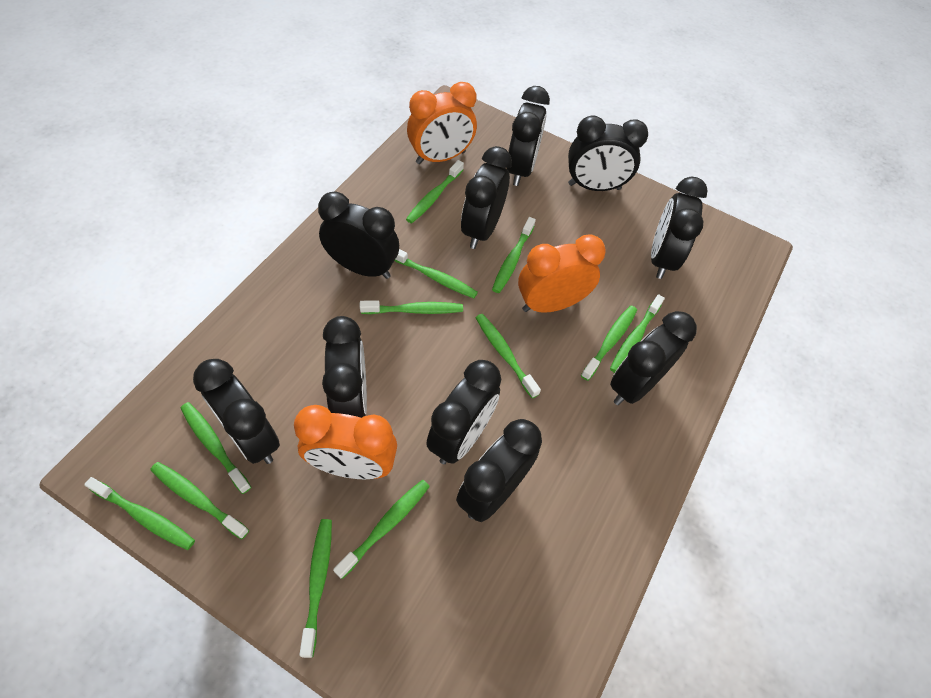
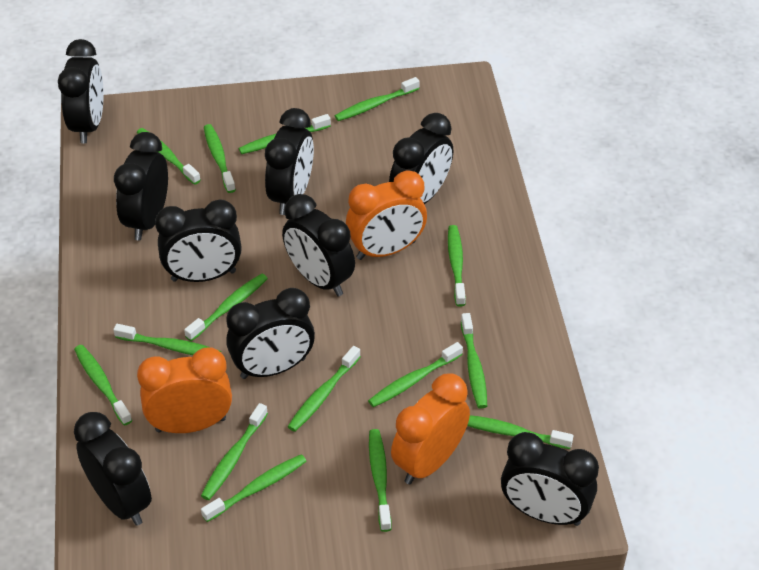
black clock: 10 -> 9
green toothbrush: 12 -> 15

